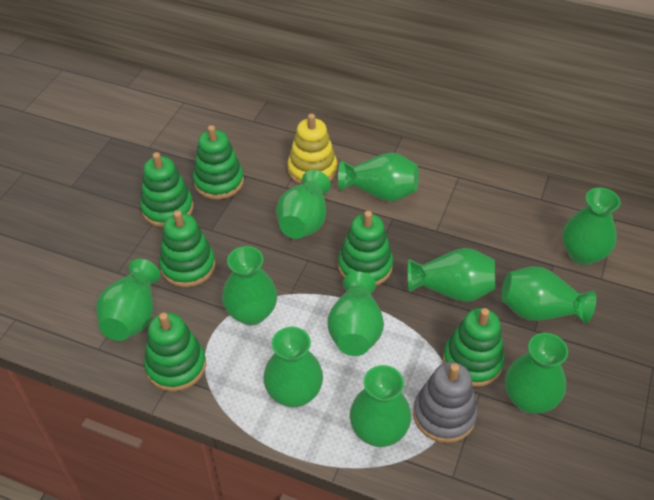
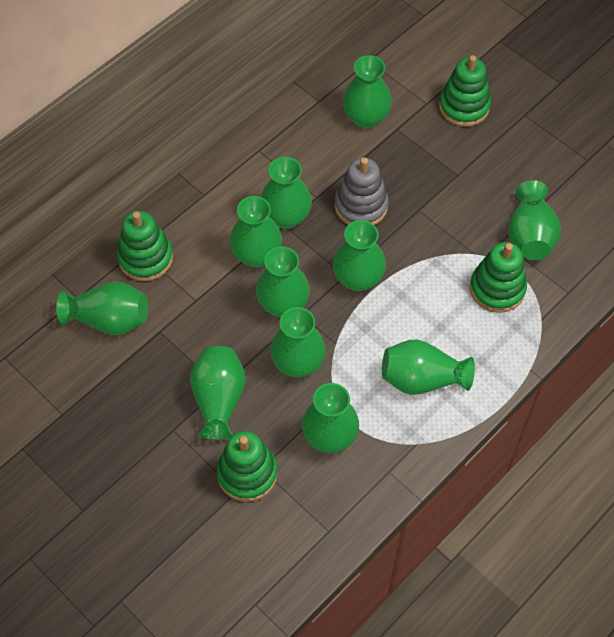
green stacking toy: 6 -> 4
yellow stacking toy: 1 -> 0

